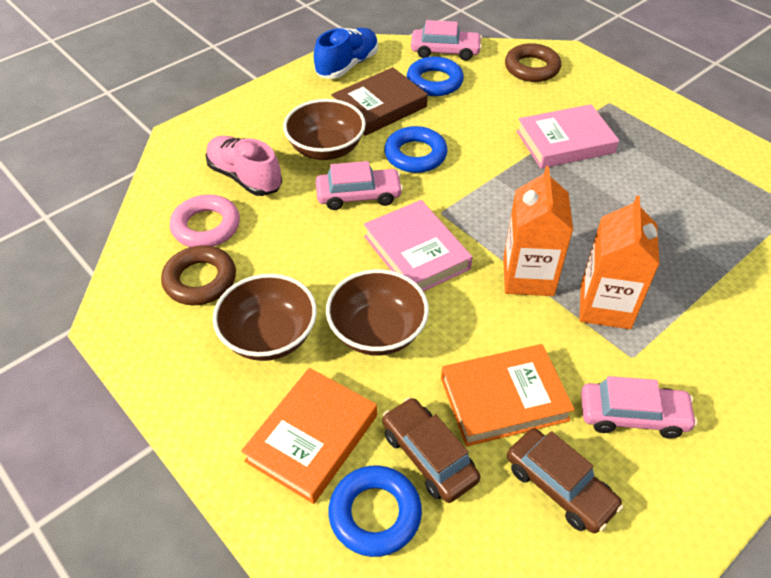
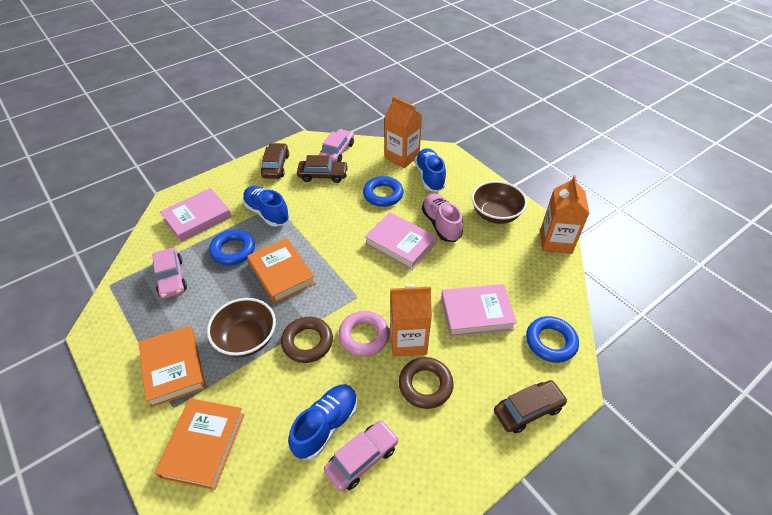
blue shoe: 1 -> 3
brown book: 1 -> 0
brown bowl: 3 -> 2
brown car: 2 -> 3
orange book: 2 -> 3
orange carton: 2 -> 3
pink book: 2 -> 3

